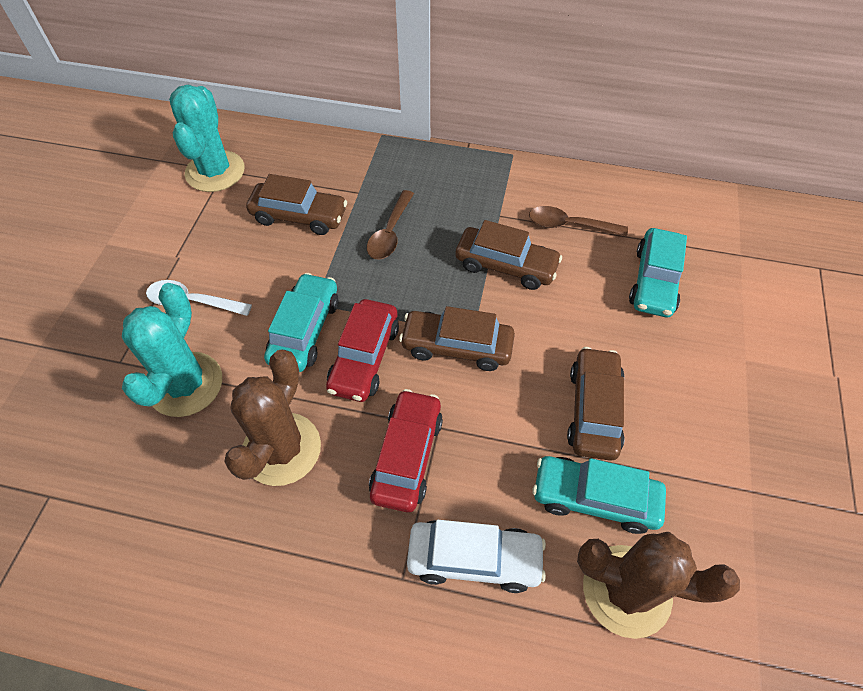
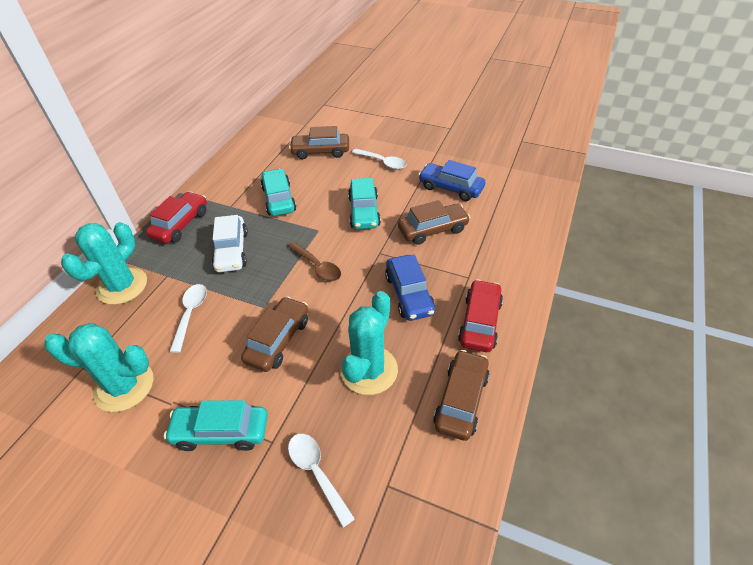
blue car: 0 -> 2
brown cactus: 2 -> 0
brown spoon: 2 -> 1
turquoise cactus: 2 -> 3
white spoon: 1 -> 3

